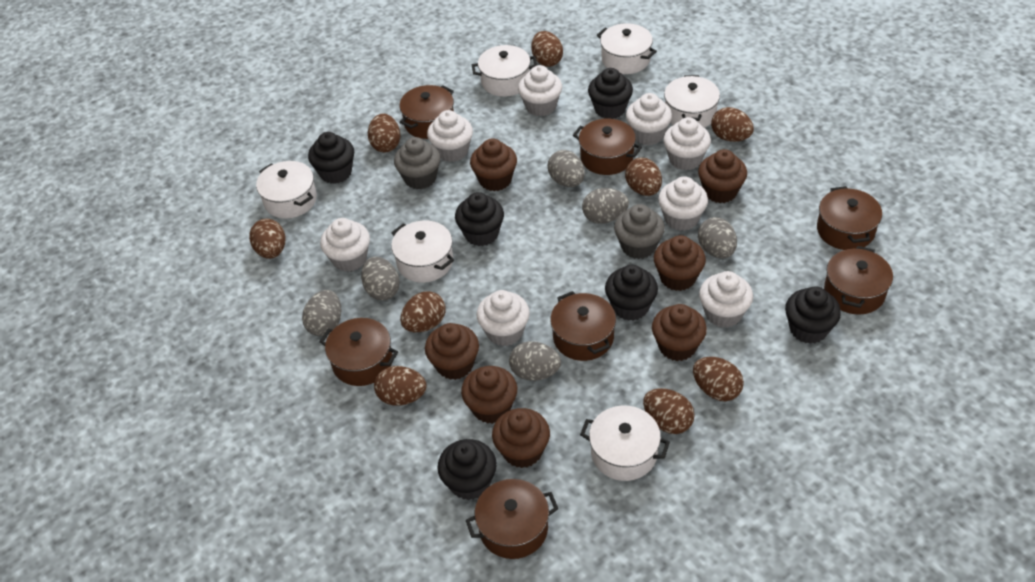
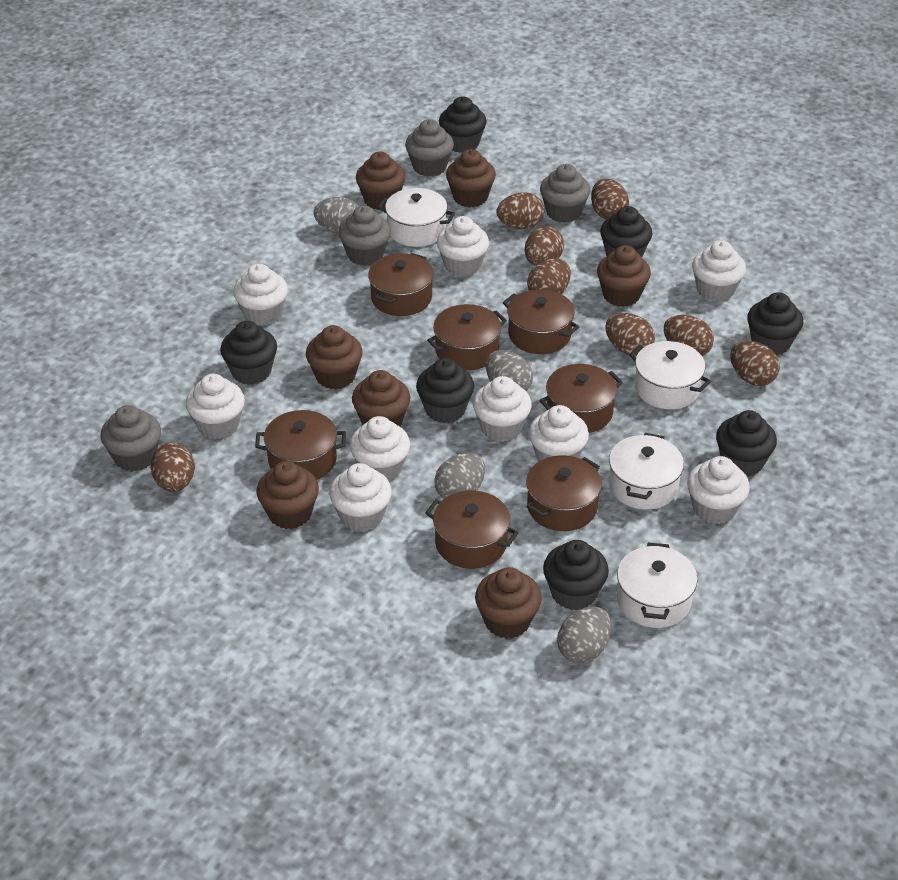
black cupcake: 6 -> 7
brown egg: 9 -> 8
grey cupcake: 2 -> 4
grey egg: 6 -> 4
white cupcake: 8 -> 9
white pot: 6 -> 4

